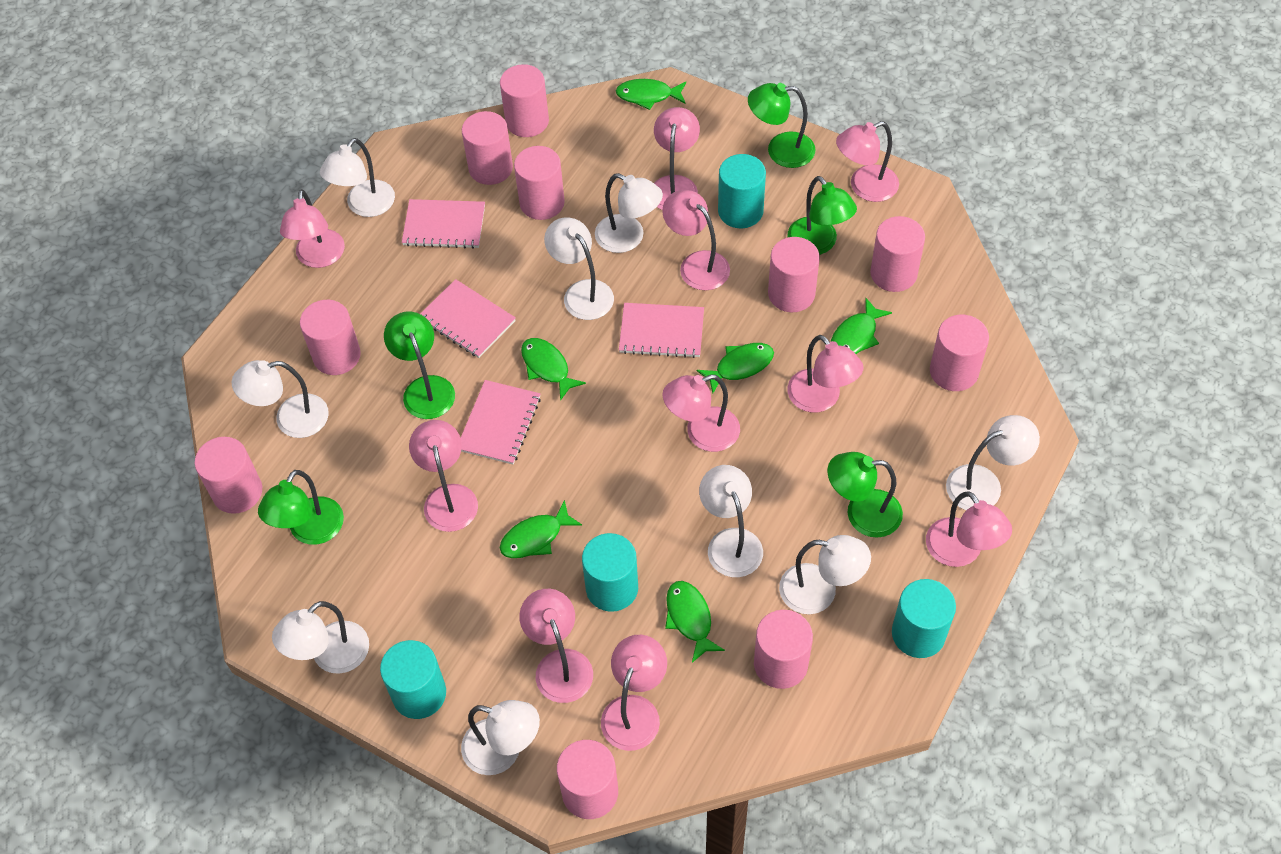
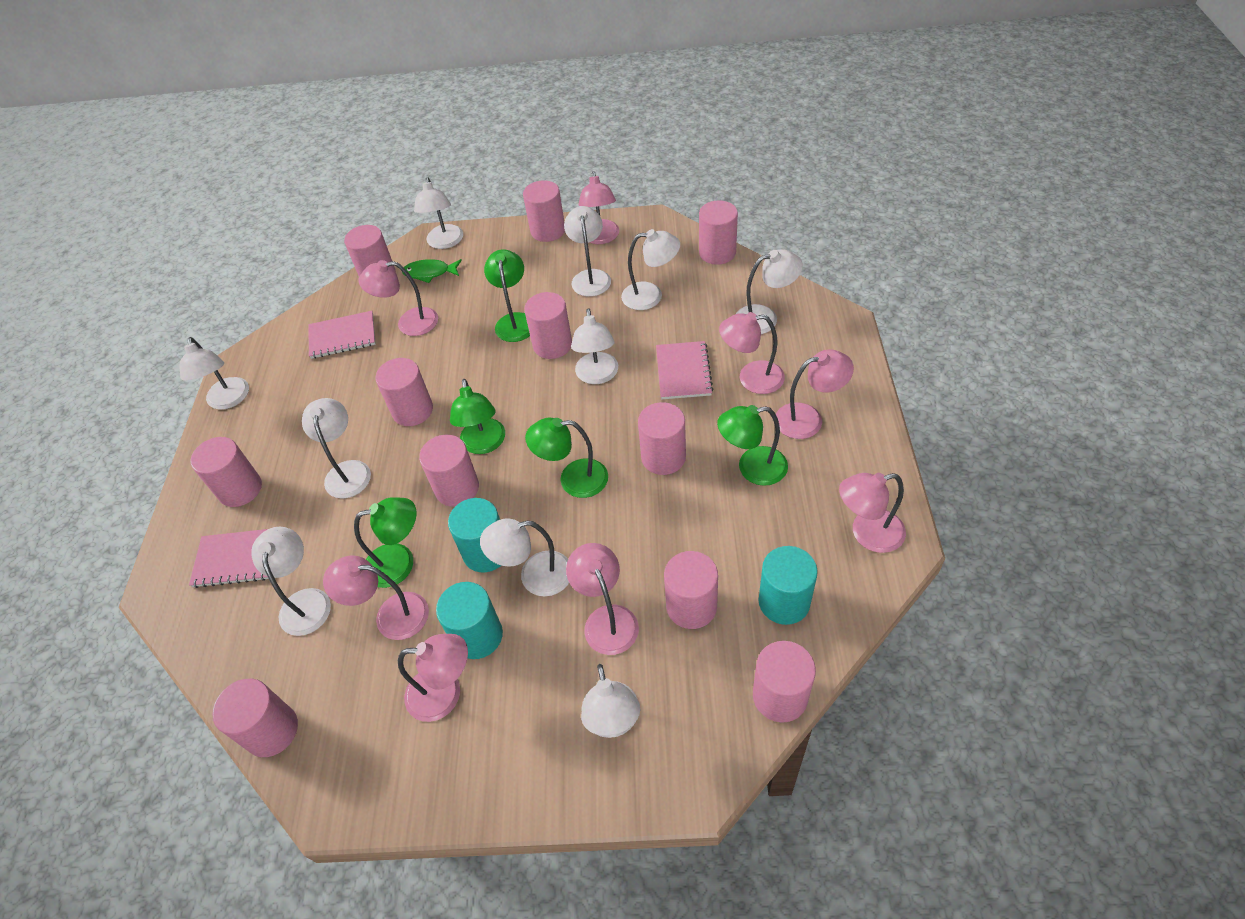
green fish: 6 -> 1
pink cylinder: 10 -> 11
pink lamp: 10 -> 8
pink notebook: 4 -> 3
turquoise cylinder: 4 -> 3
white lamp: 9 -> 10

